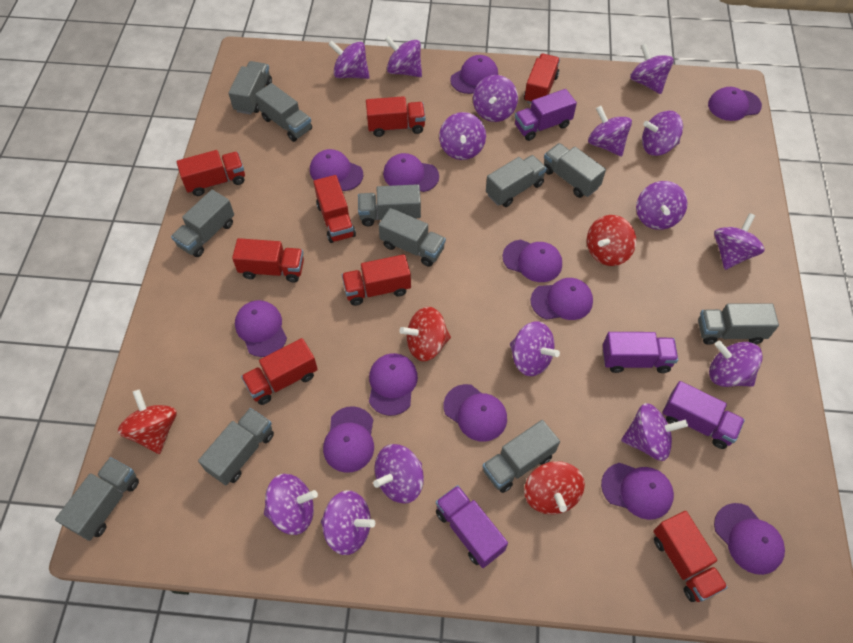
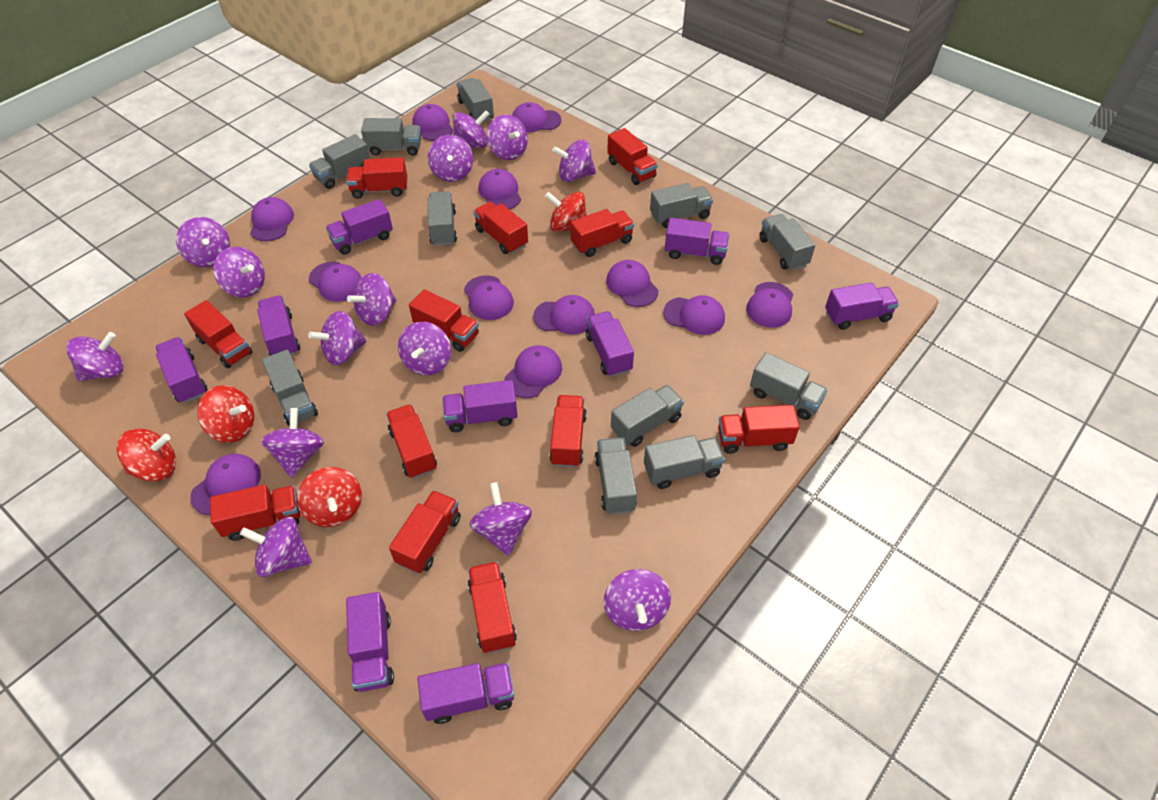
purple spinning top: 15 -> 14
purple truck: 4 -> 9
red truck: 8 -> 12

